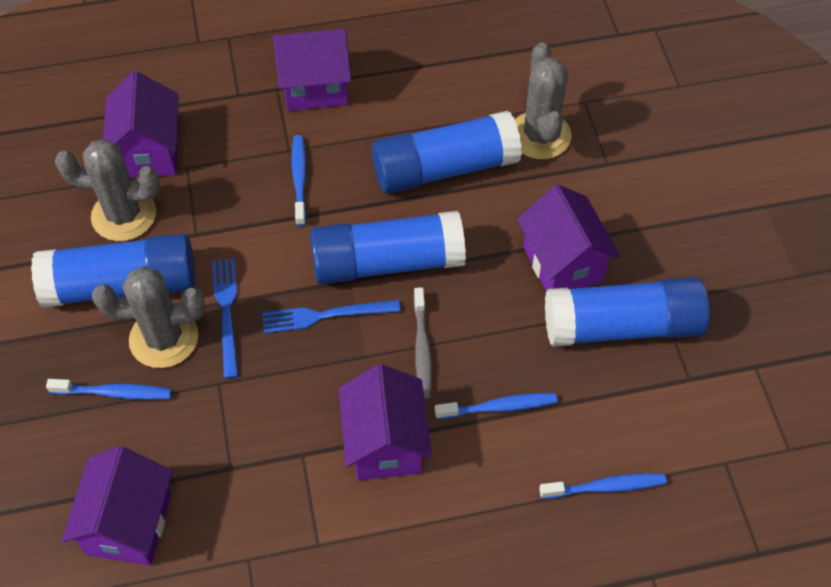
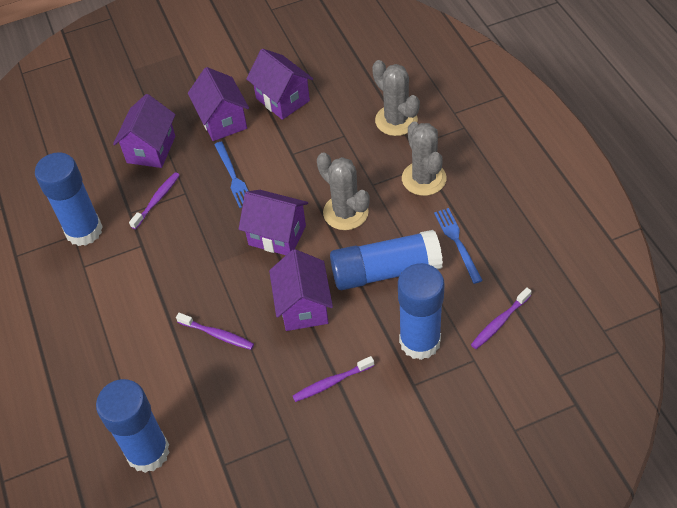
blue toothbrush: 4 -> 0
grey toothbrush: 1 -> 0
purple toothbrush: 0 -> 4

